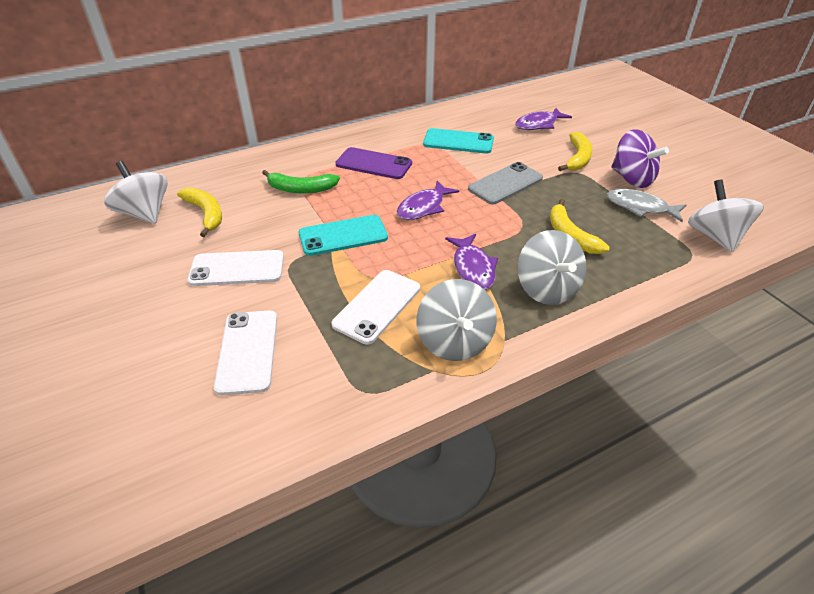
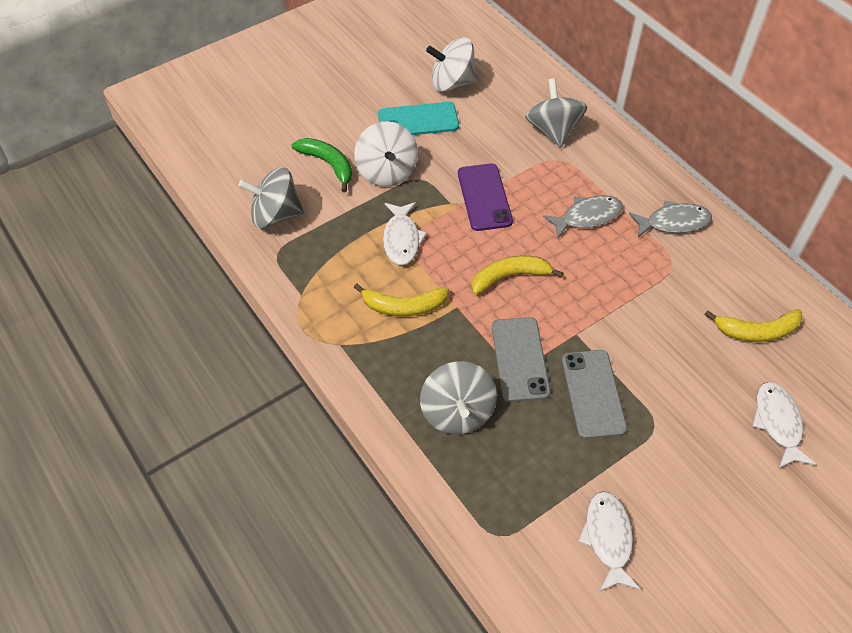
grey fish: 1 -> 2
grey phone: 1 -> 2
grey spinning top: 2 -> 3
purple fish: 3 -> 0
purple spinning top: 1 -> 0
turquoise phone: 2 -> 1
white fish: 0 -> 3
white phone: 3 -> 0

